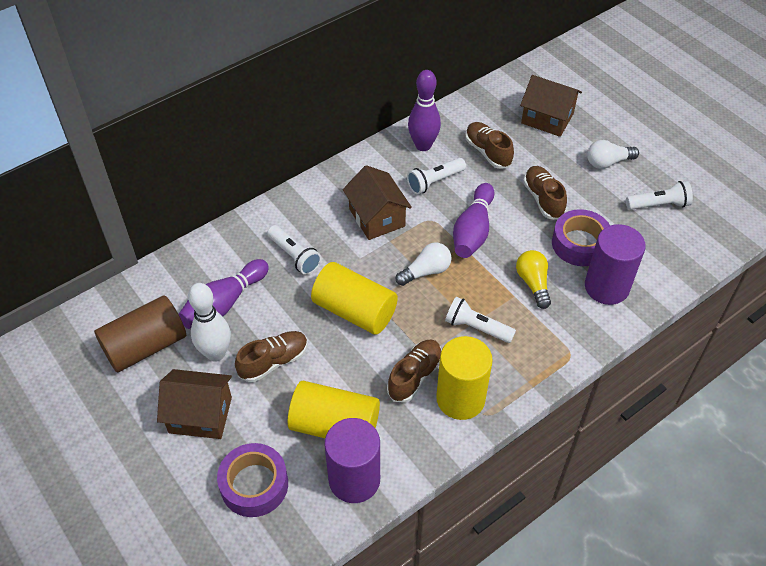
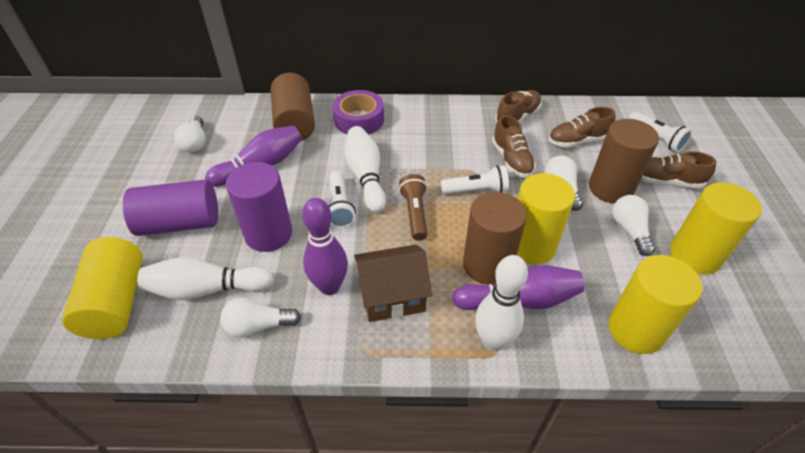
brown cylinder: 1 -> 3
brown flashlight: 0 -> 1
brown house: 3 -> 1
purple tape: 2 -> 1
white bowling pin: 1 -> 3
white flashlight: 4 -> 3
white light bulb: 2 -> 4
yellow cylinder: 3 -> 4
yellow light bulb: 1 -> 0

